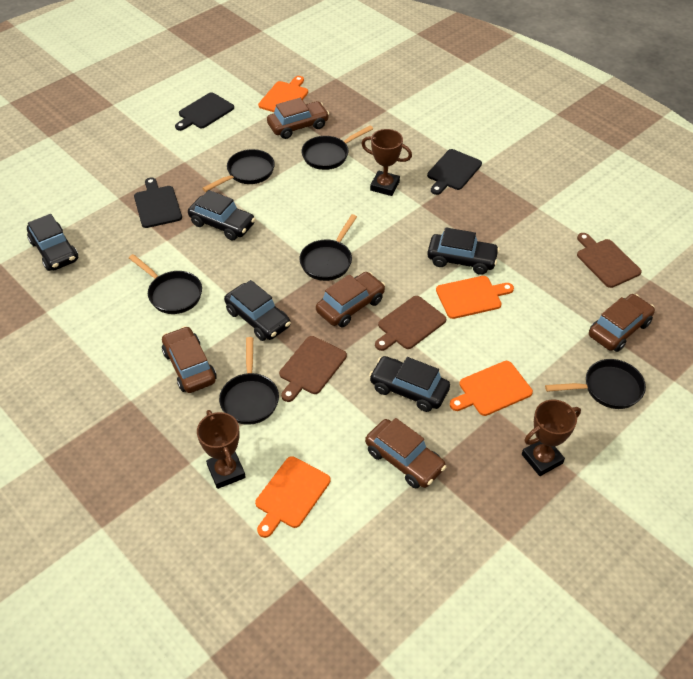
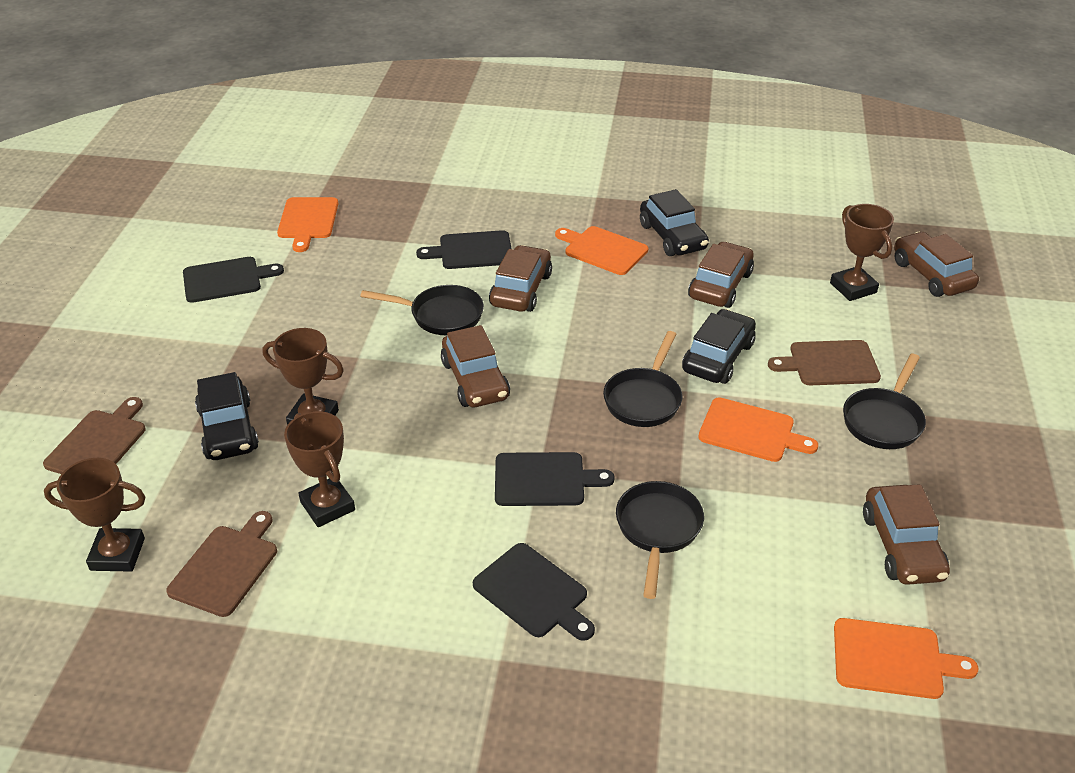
black car: 5 -> 3
black cutting board: 3 -> 4
black pan: 6 -> 4
brown trophy: 3 -> 4

